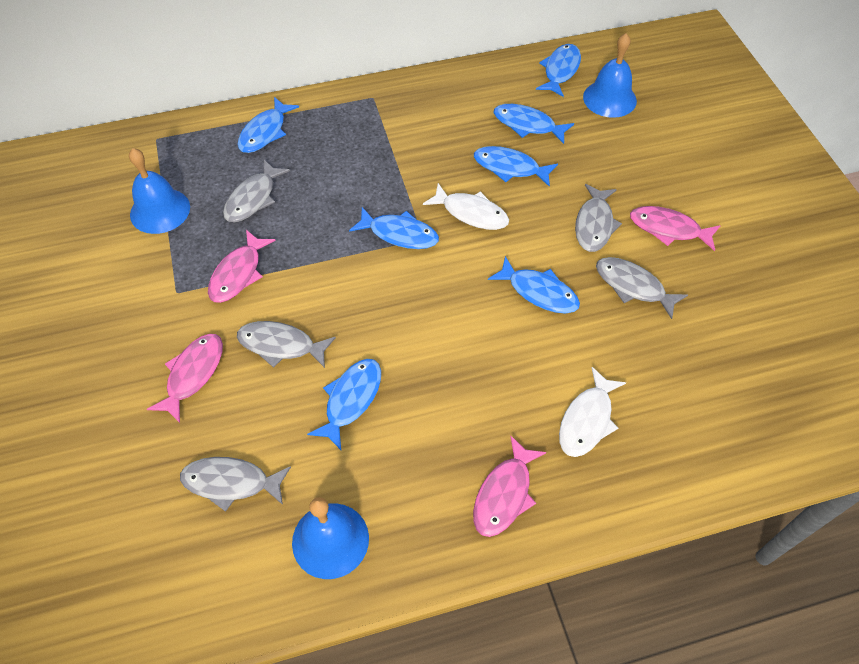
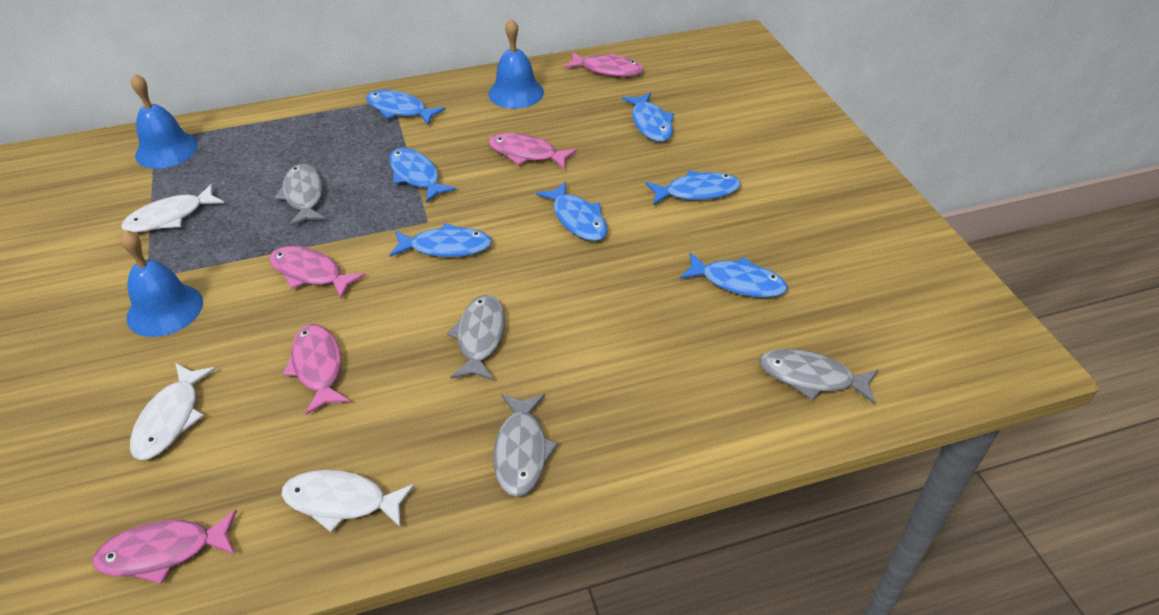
grey fish: 5 -> 4
pink fish: 4 -> 5
white fish: 2 -> 3

